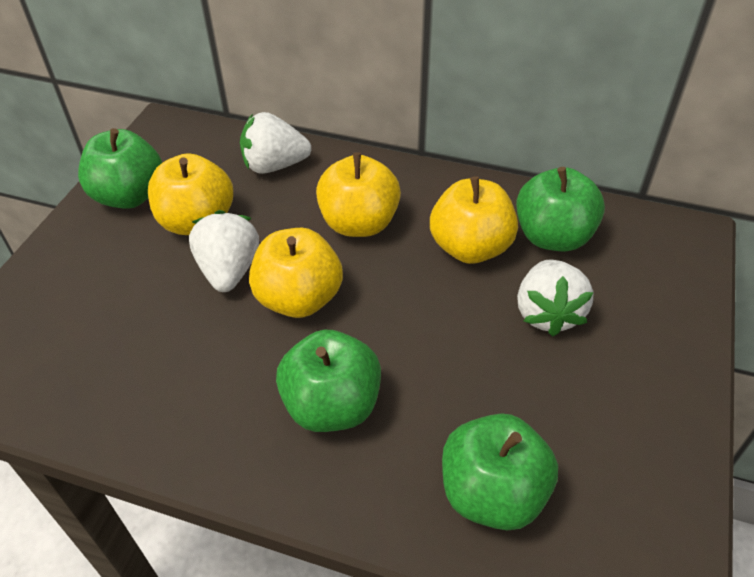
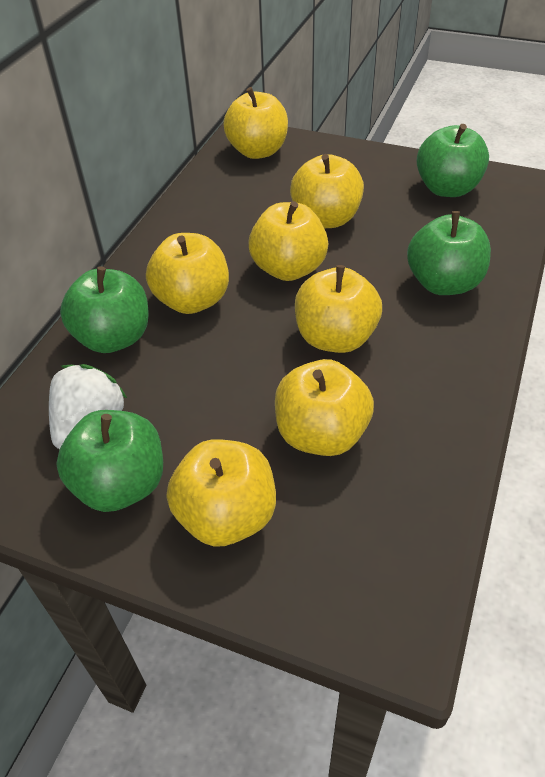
white strawberry: 3 -> 1
yellow apple: 4 -> 7

